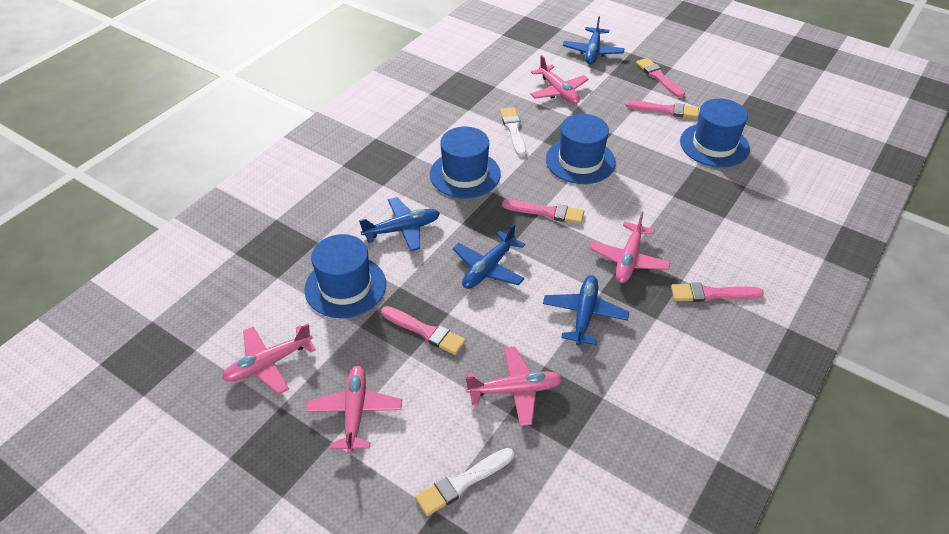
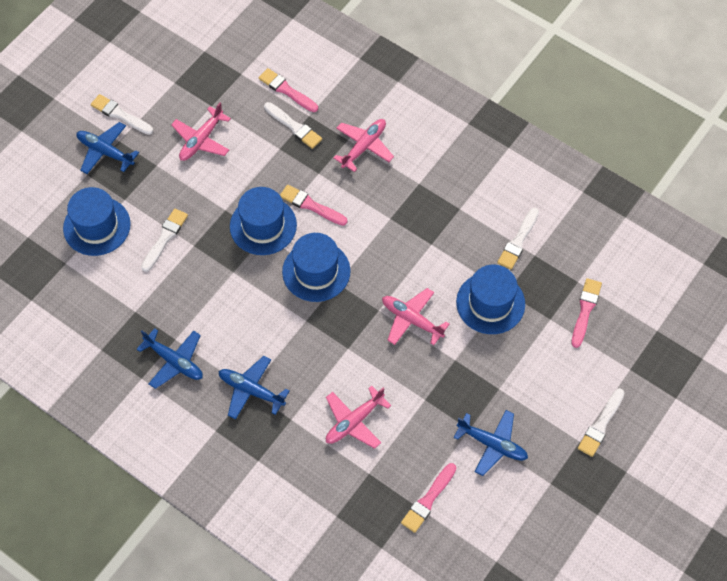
pink brush: 5 -> 4
pink plane: 5 -> 4
white brush: 2 -> 5

